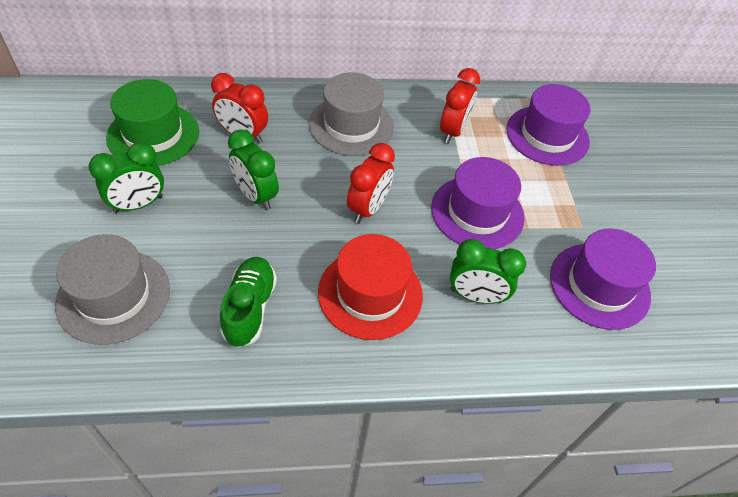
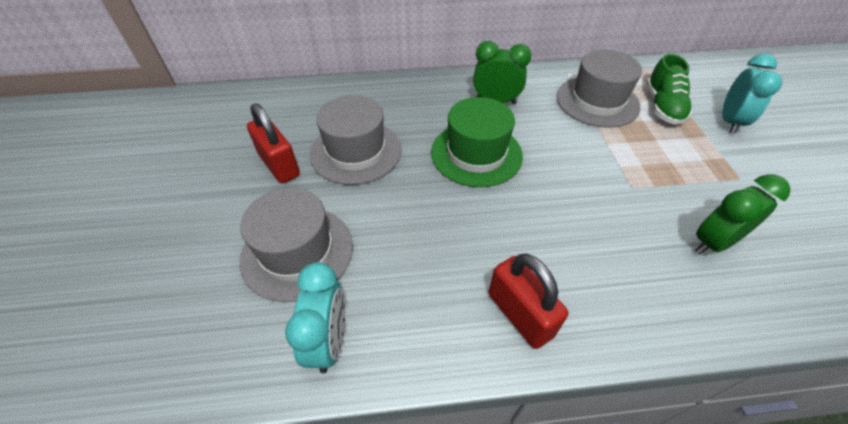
green clock: 3 -> 2
grey hat: 2 -> 3
purple hat: 3 -> 0
red clock: 3 -> 0
red hat: 1 -> 0
red padlock: 0 -> 2
turquoise clock: 0 -> 2

